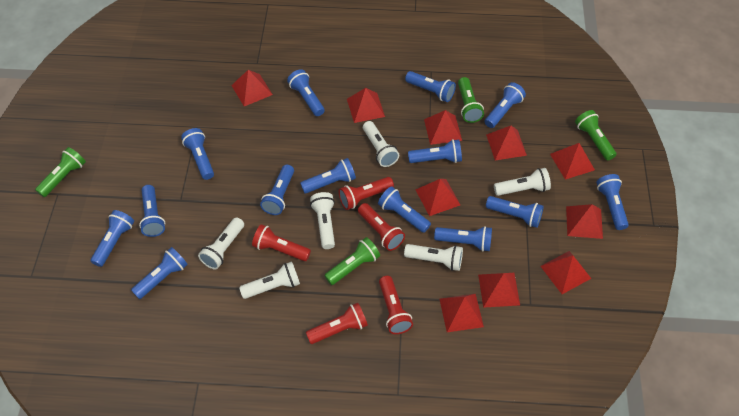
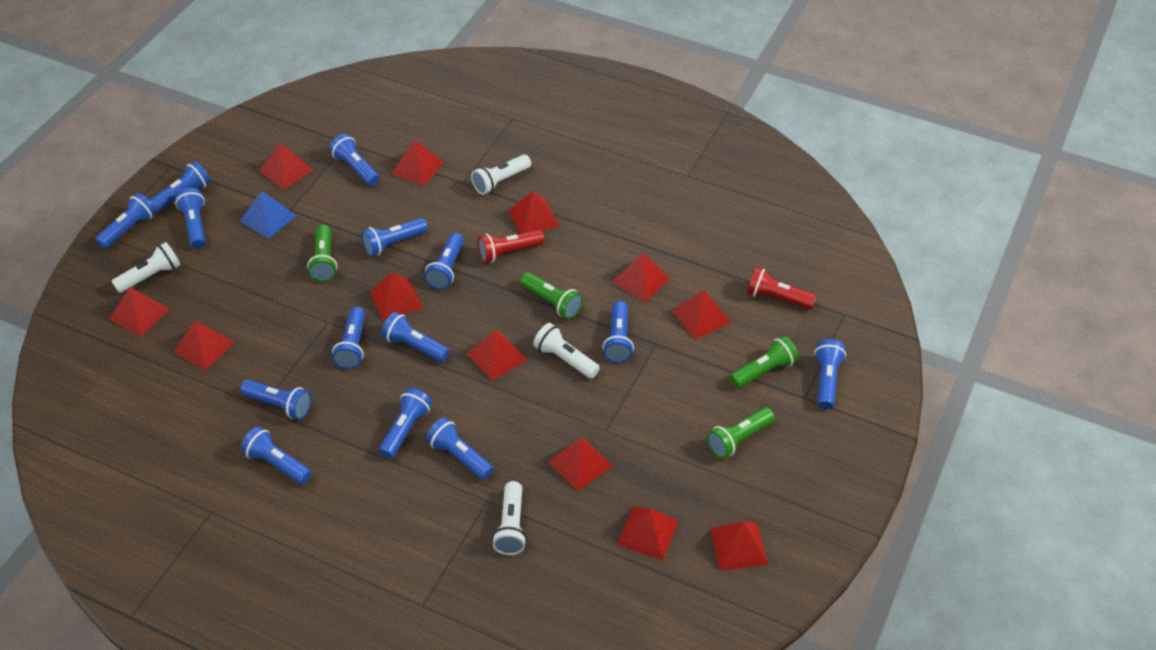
blue pyramid: 0 -> 1
red flashlight: 5 -> 2
red pyramid: 10 -> 12
white flashlight: 6 -> 4

